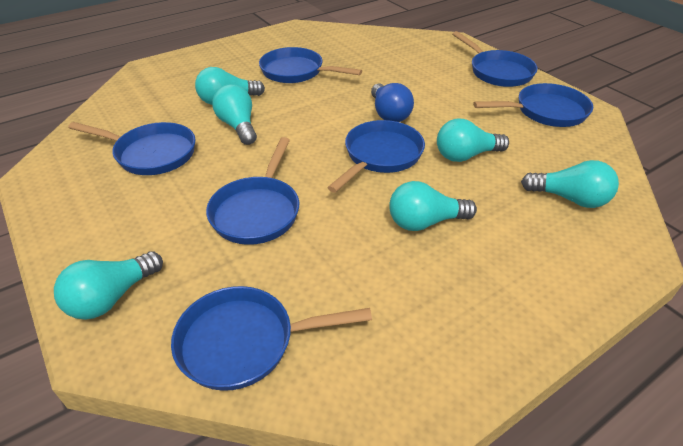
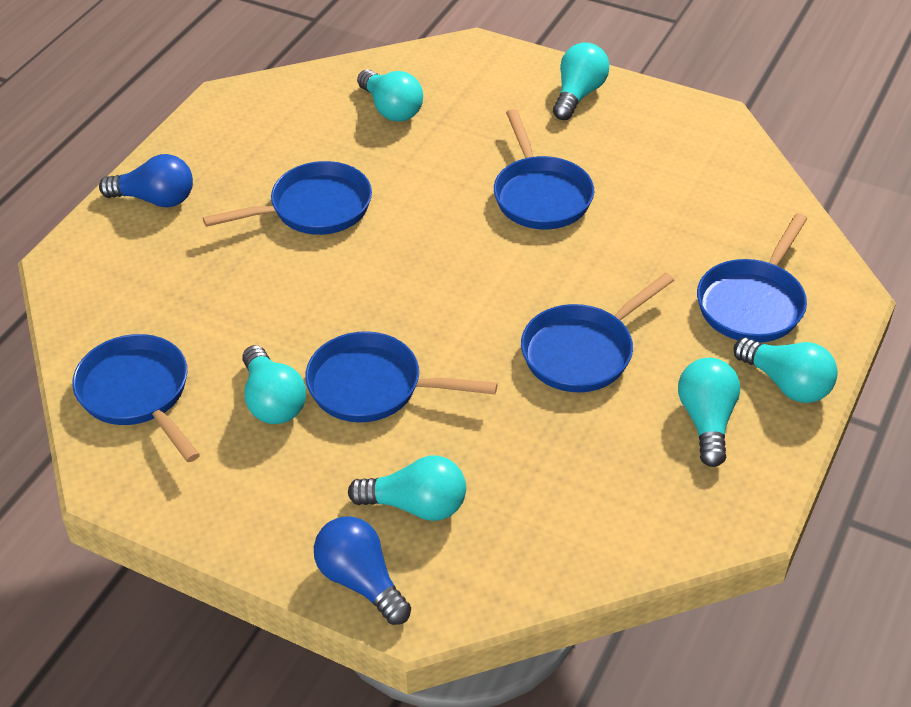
blue light bulb: 1 -> 2
blue pan: 7 -> 6

